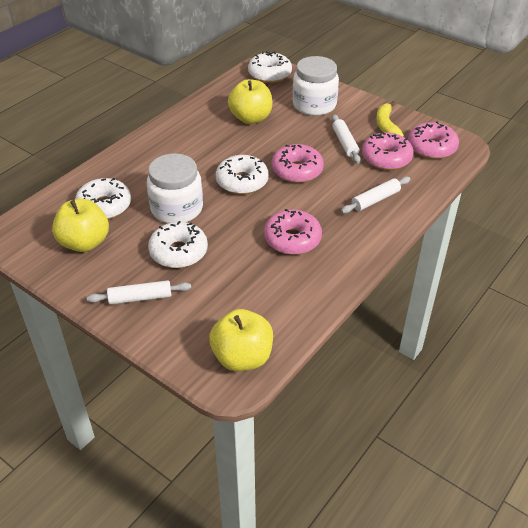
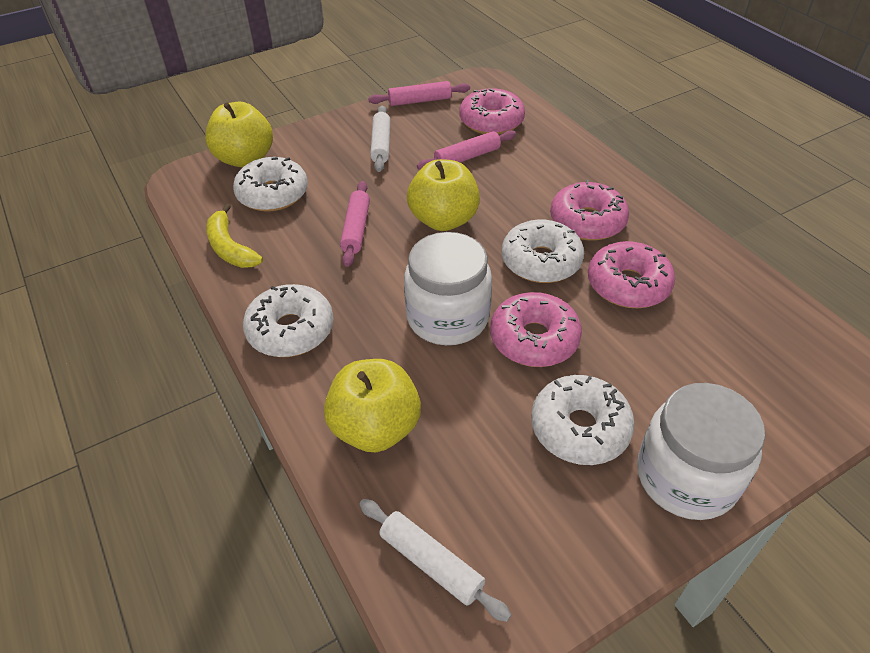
pink rolling pin: 0 -> 3
white rolling pin: 3 -> 2

